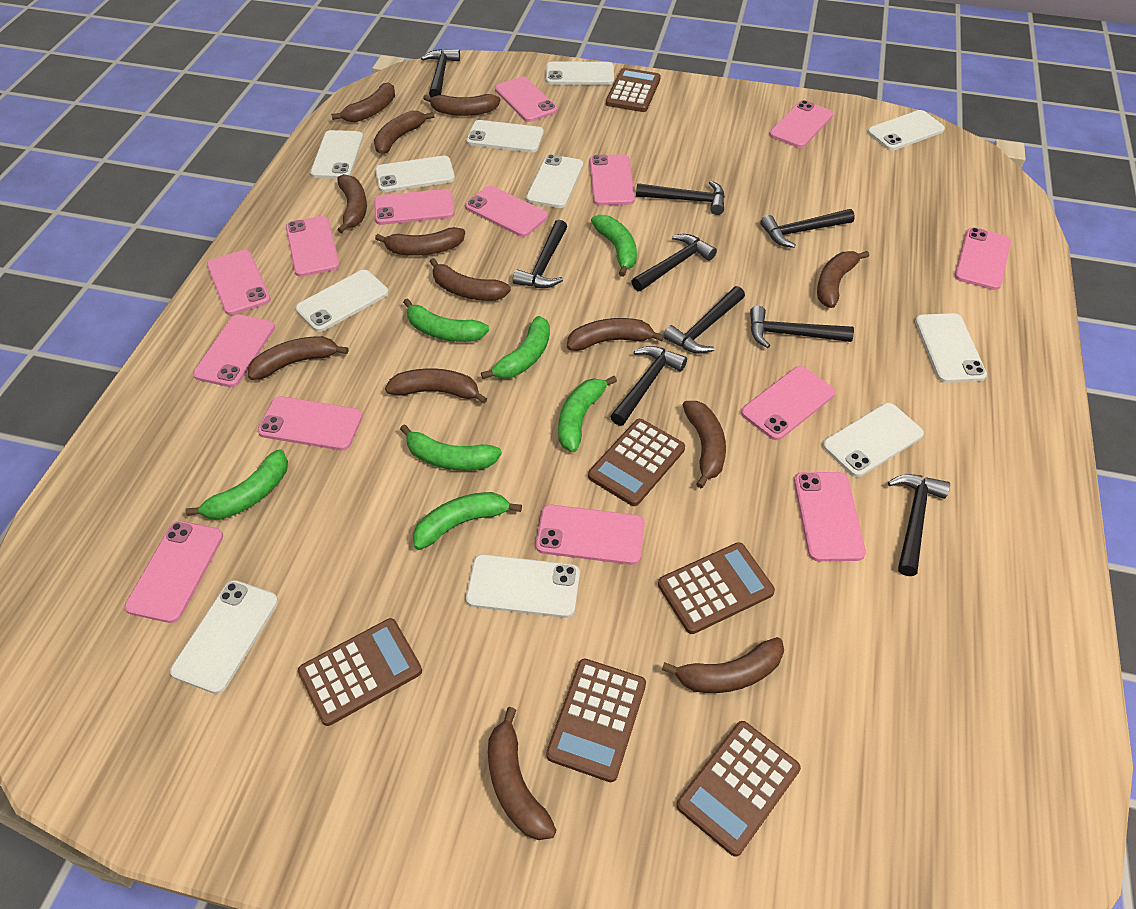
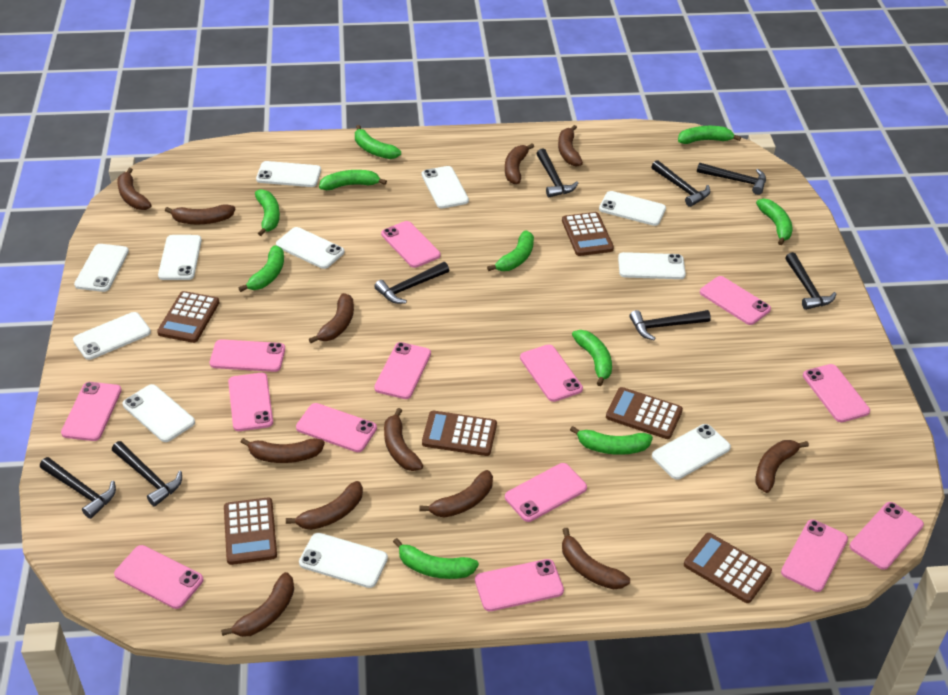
black hammer: 9 -> 8
brown banana: 13 -> 12
green banana: 7 -> 10

